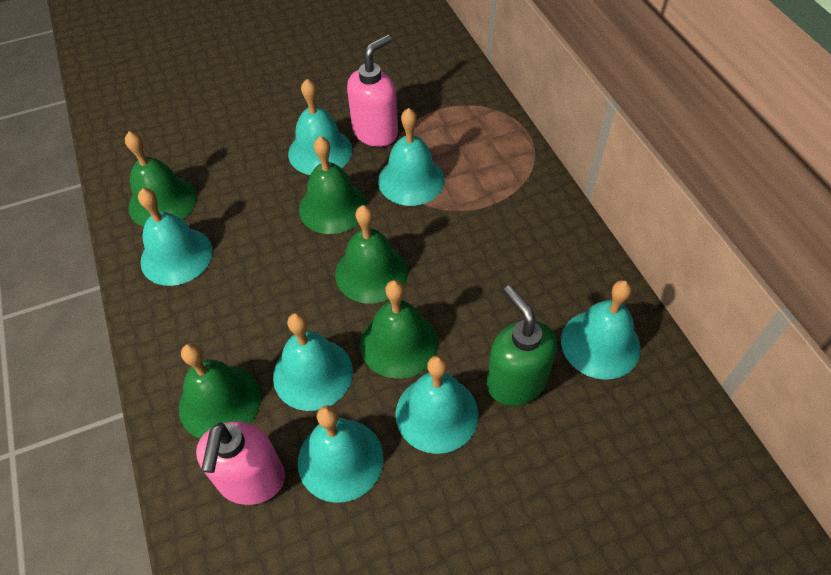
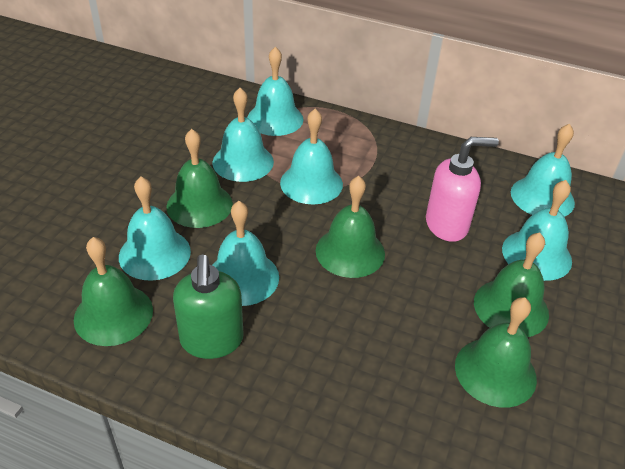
pink soap dispenser: 2 -> 1

